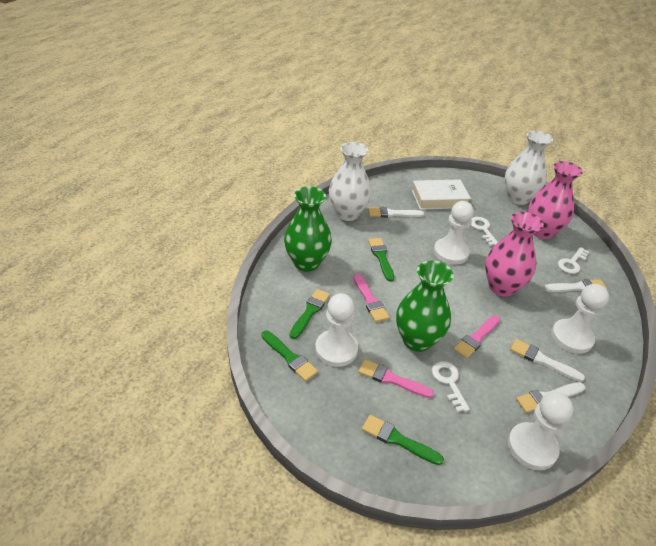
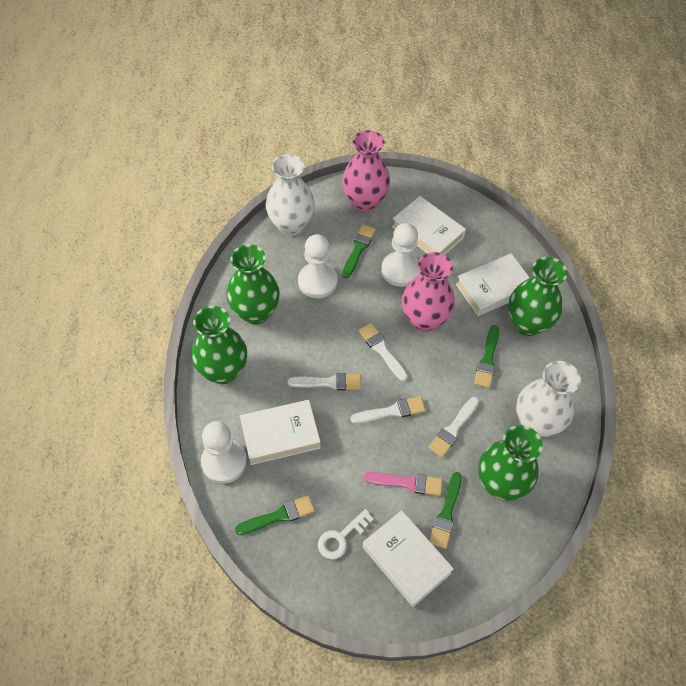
green vase: 2 -> 4
pink brush: 3 -> 1
white book: 1 -> 4
white key: 3 -> 1
white pawn: 4 -> 3

